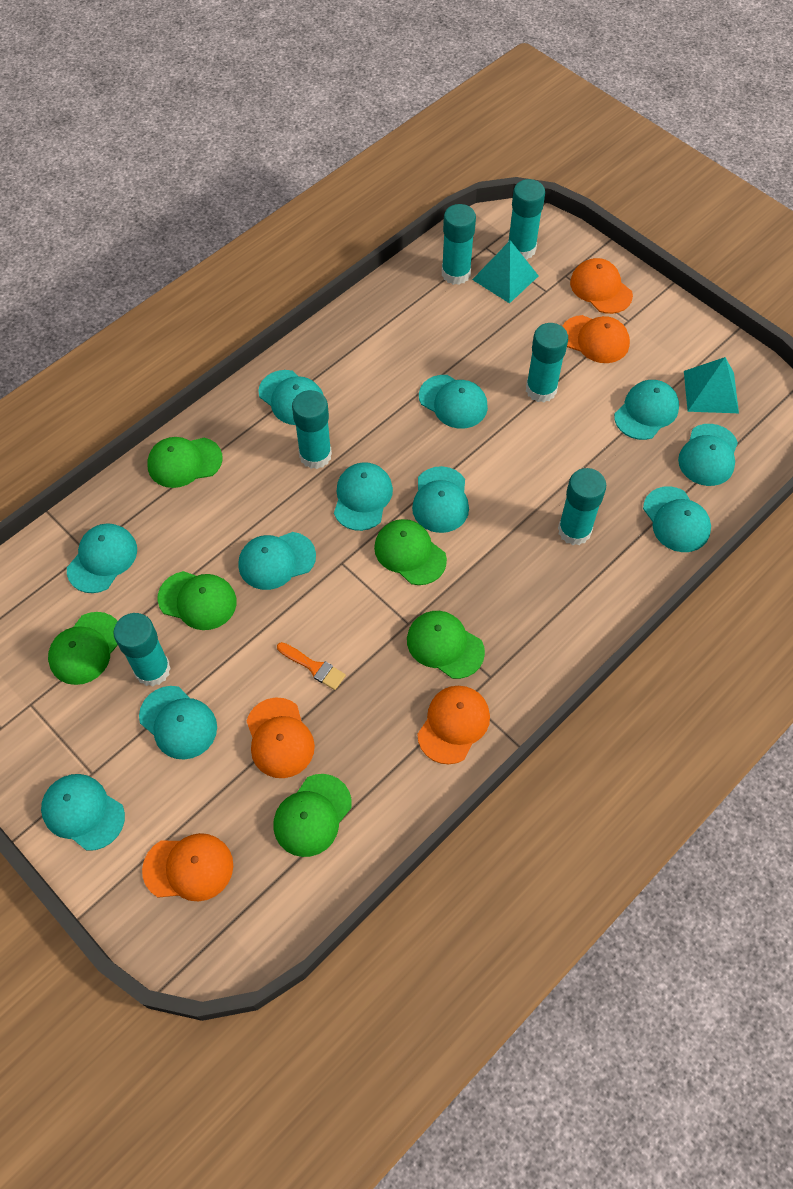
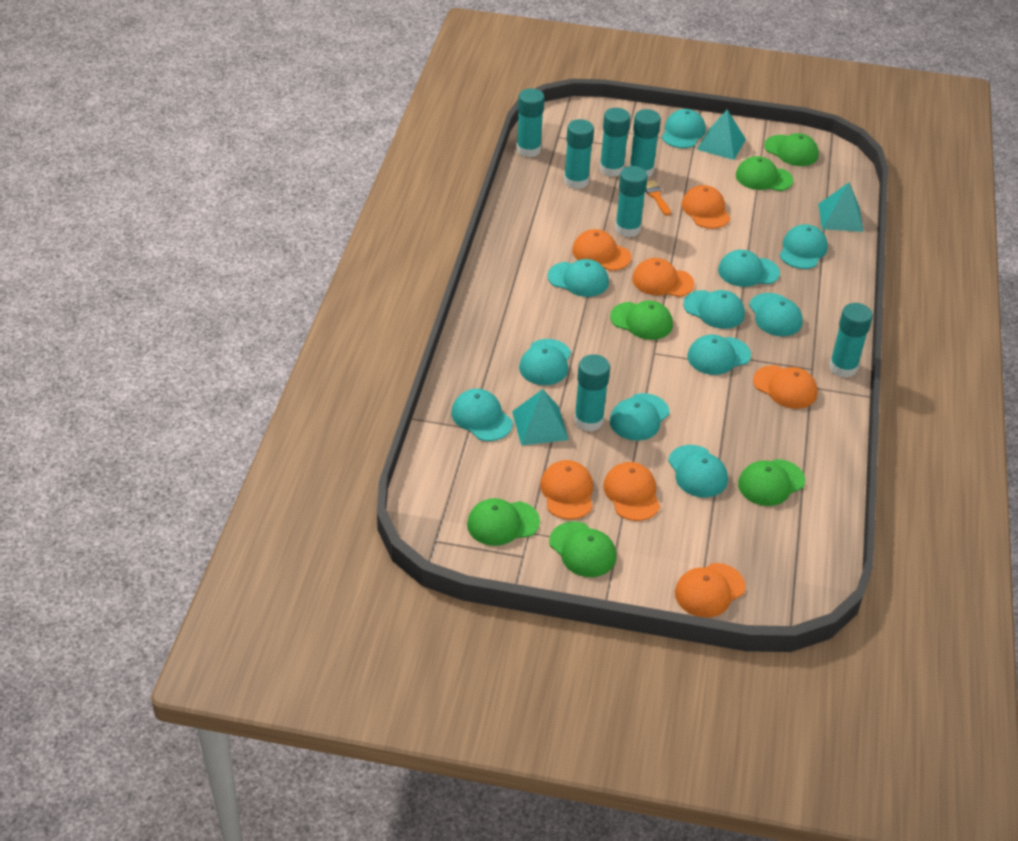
orange cap: 5 -> 7
turquoise glue stick: 6 -> 7
turquoise pyramid: 2 -> 3

